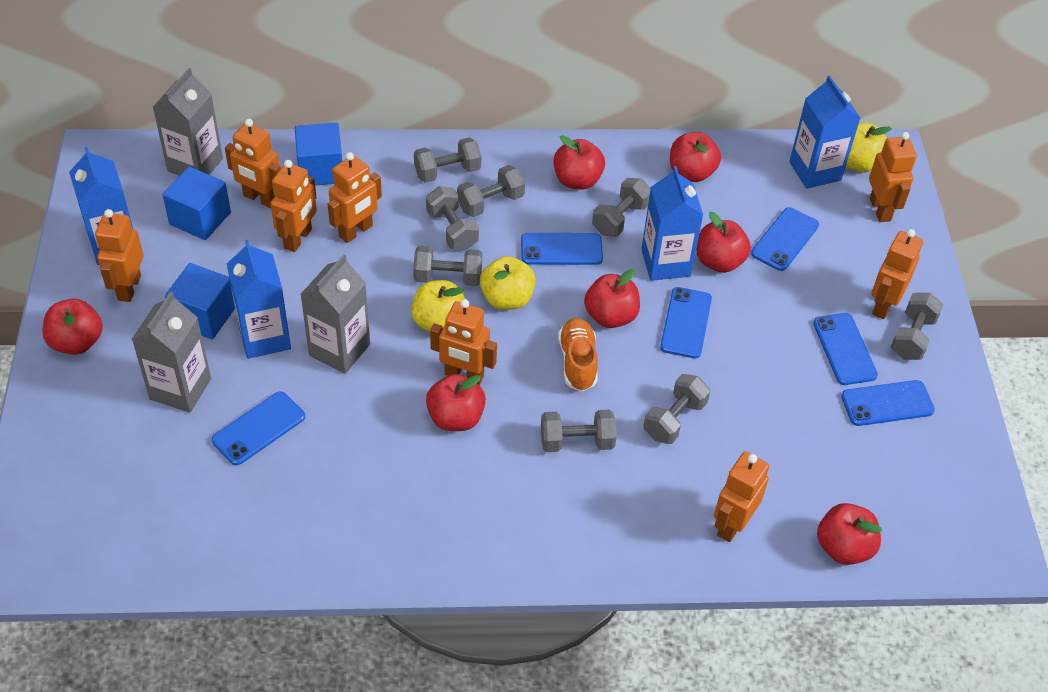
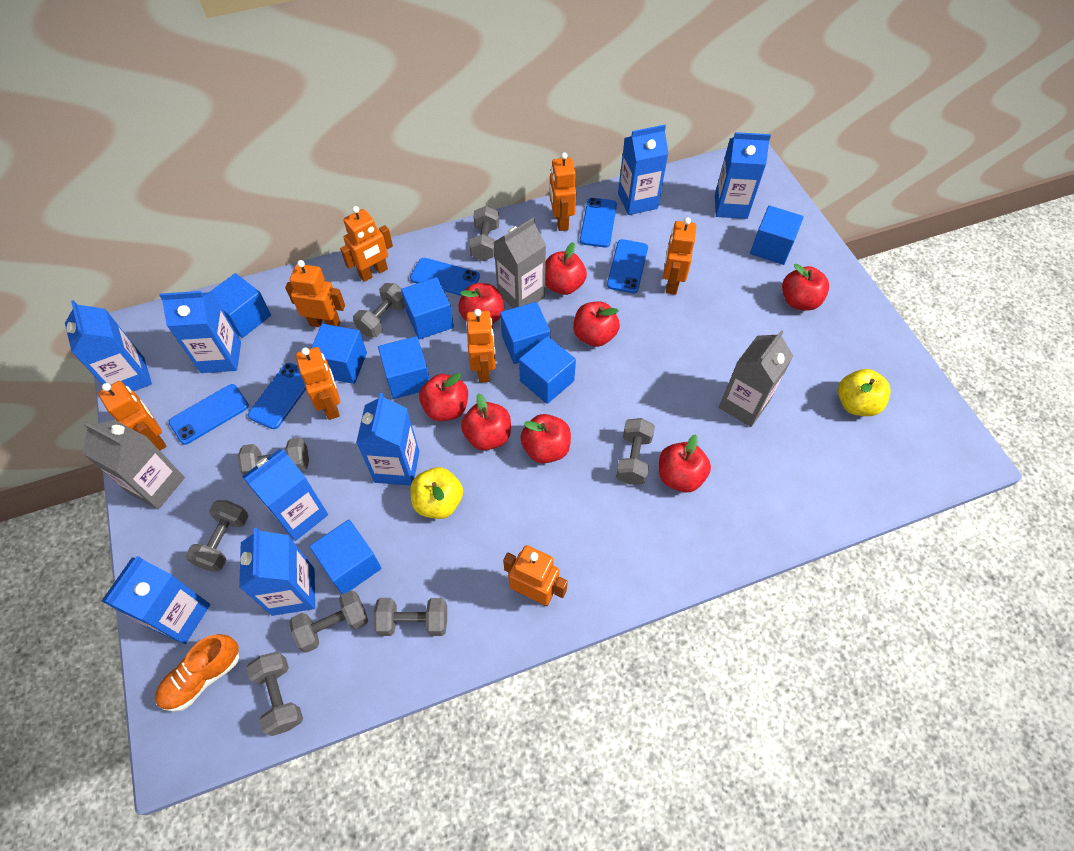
blue carton: 4 -> 8
blue cube: 3 -> 8
blue phone: 6 -> 5
red apple: 7 -> 8
yellow apple: 3 -> 2

